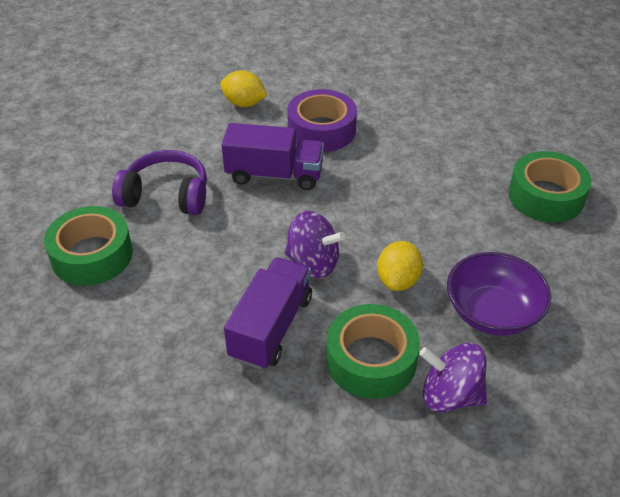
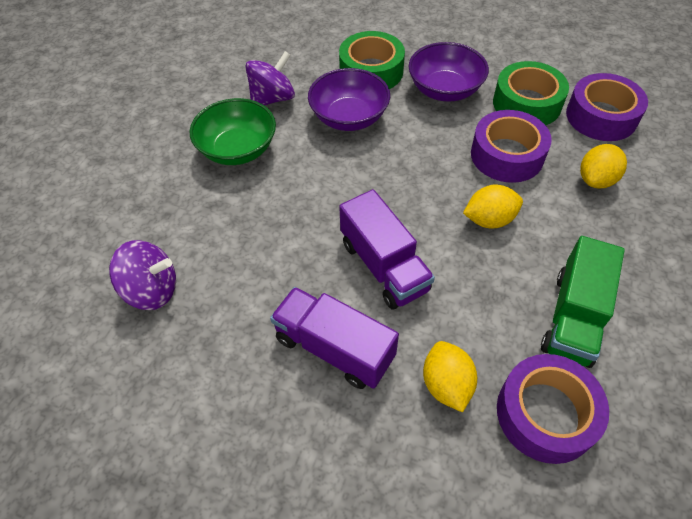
green bowl: 0 -> 1
green tape: 3 -> 2
green truck: 0 -> 1
purple bowl: 1 -> 2
purple headphones: 1 -> 0
purple tape: 1 -> 3
yellow lemon: 2 -> 3

